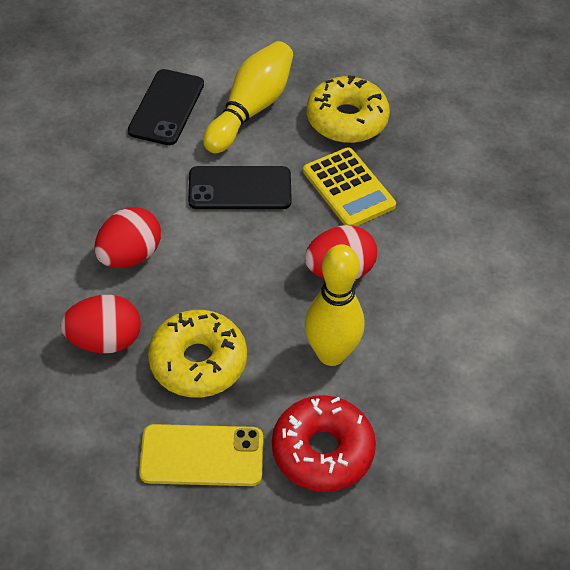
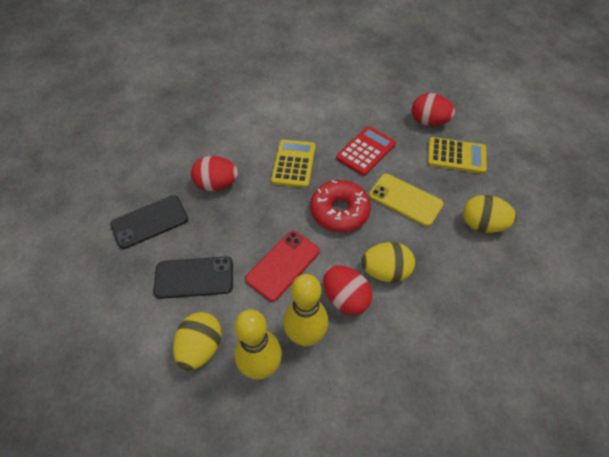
red calculator: 0 -> 1
red phone: 0 -> 1
yellow calculator: 1 -> 2
yellow donut: 2 -> 0
yellow egg: 0 -> 3

